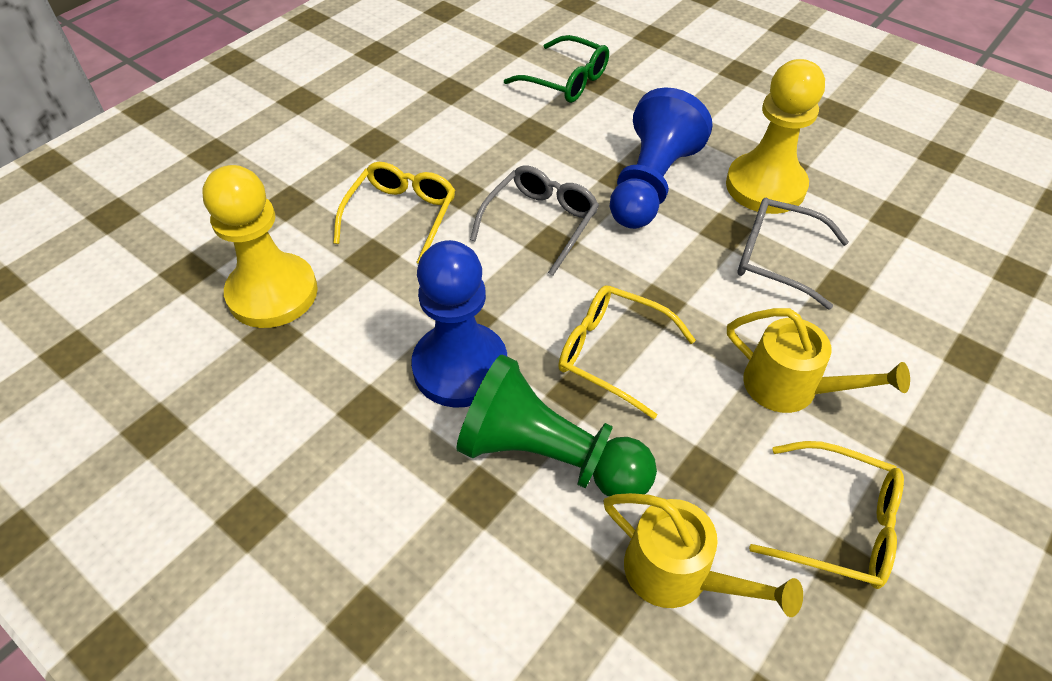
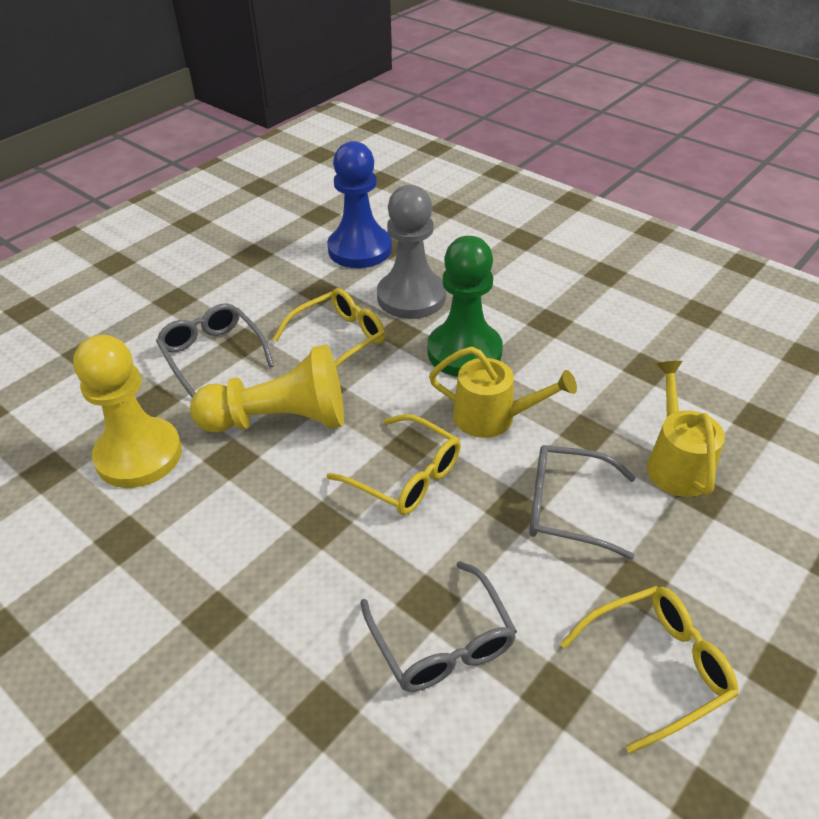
blue pawn: 2 -> 1
green glasses: 1 -> 0
grey glasses: 2 -> 3
grey pawn: 0 -> 1

